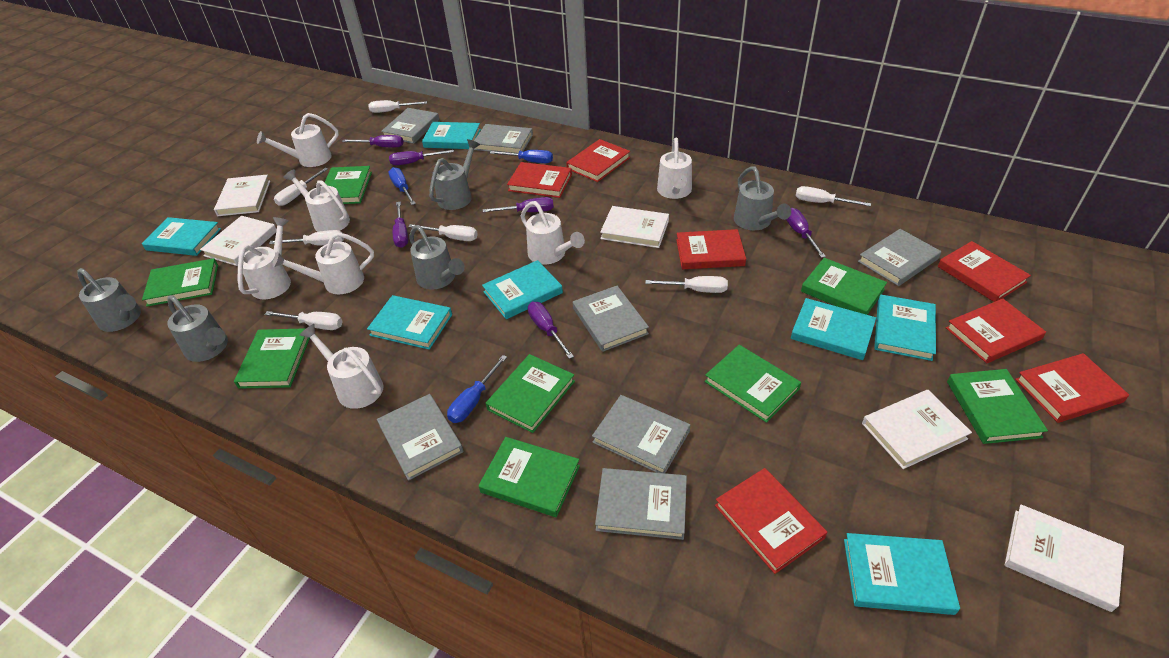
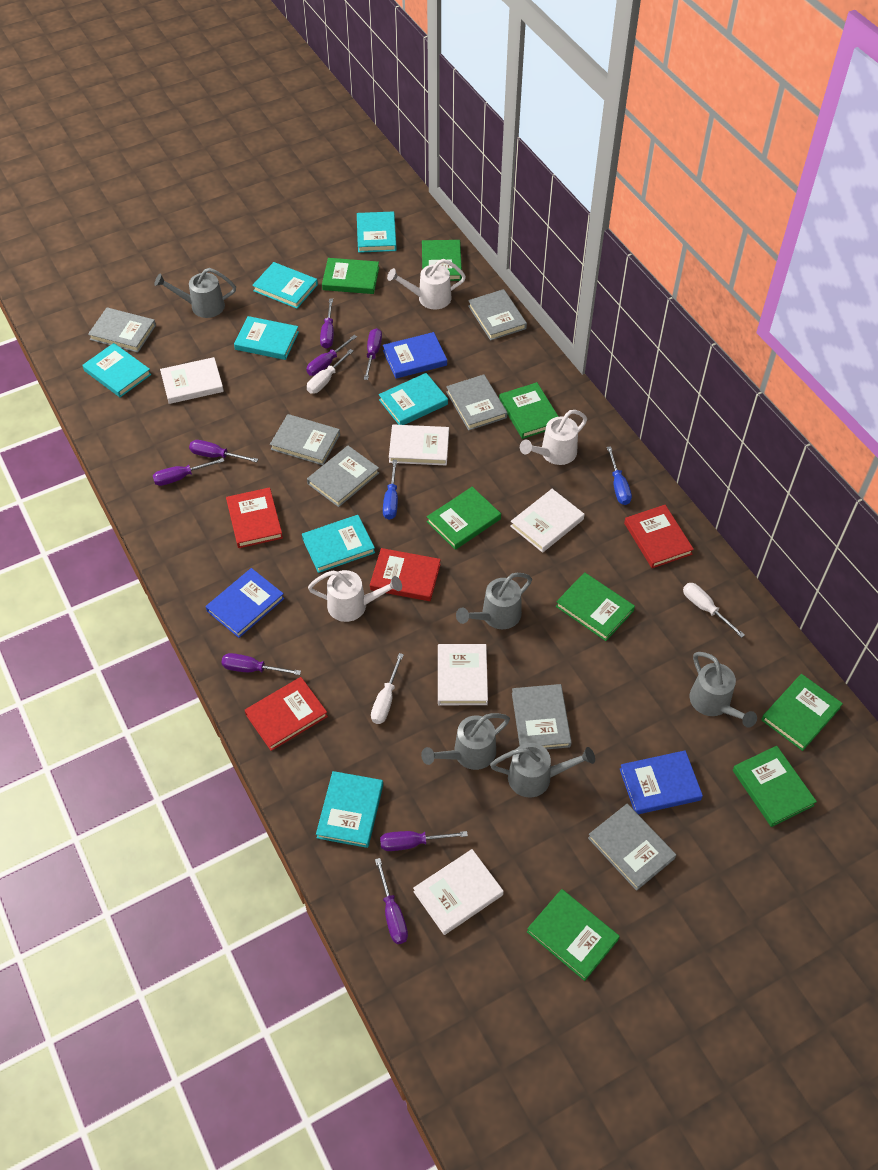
blue book: 0 -> 3
blue screwdriver: 3 -> 2
purple screwdriver: 6 -> 8
red book: 7 -> 4
white screwdriver: 7 -> 3
white watering can: 7 -> 3

